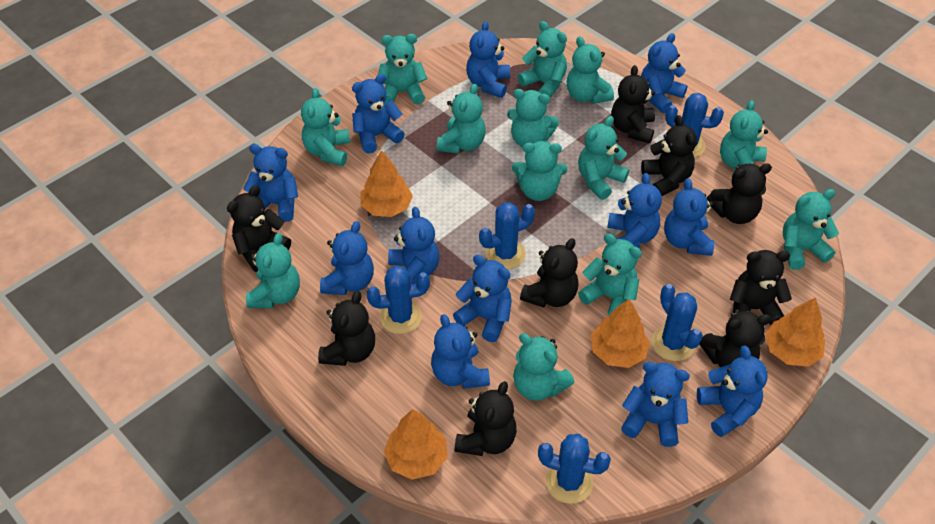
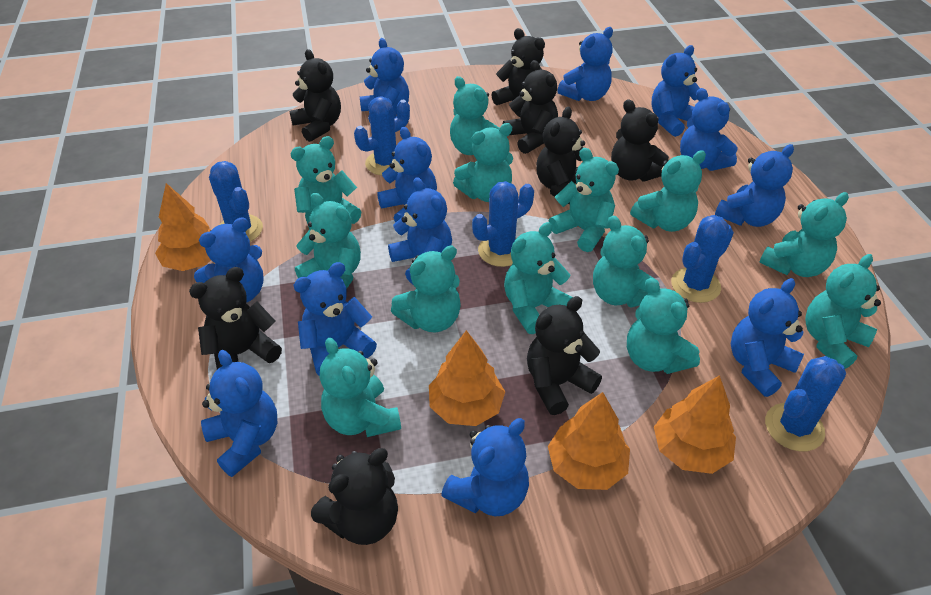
black teddy bear: 9 -> 8

